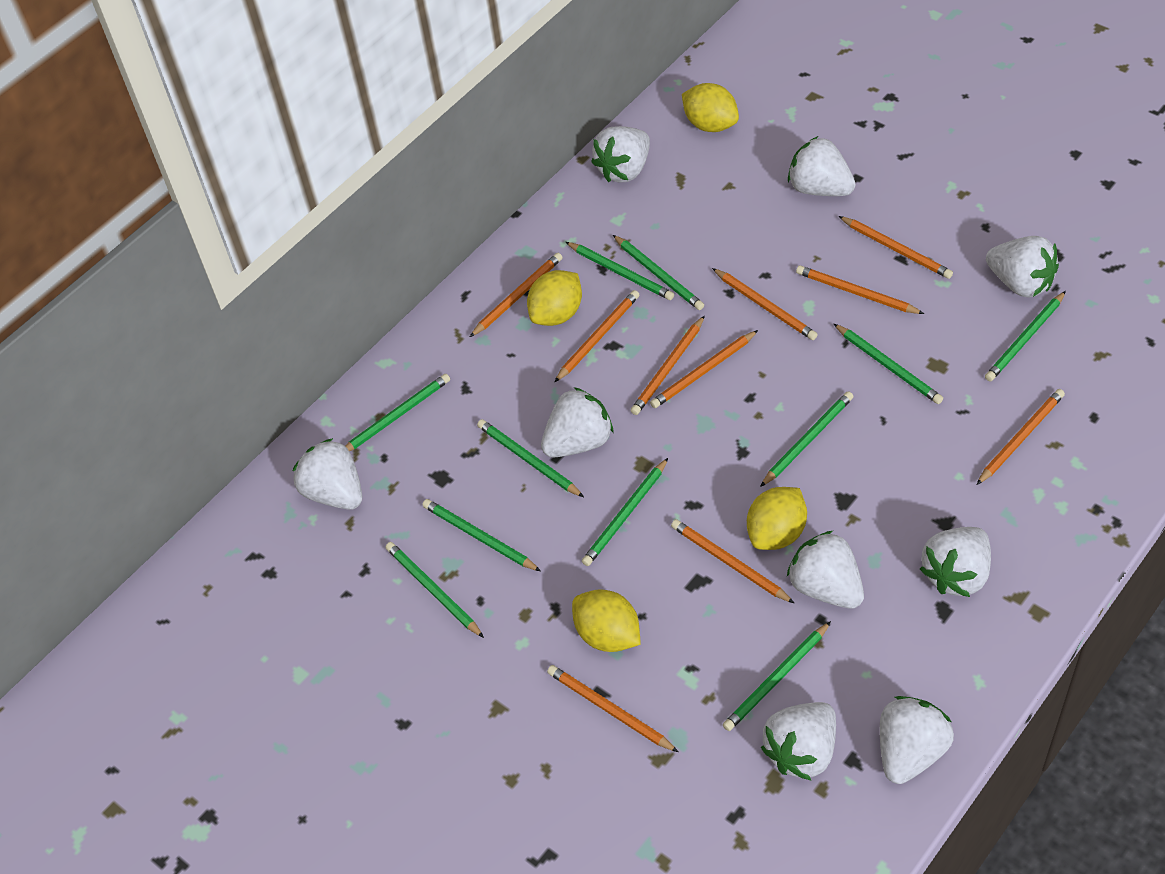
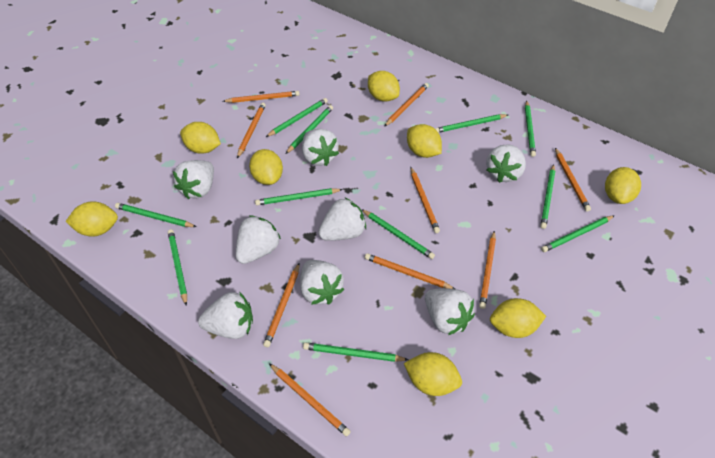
orange pencil: 10 -> 9
white strawberry: 9 -> 8
yellow lemon: 4 -> 8

